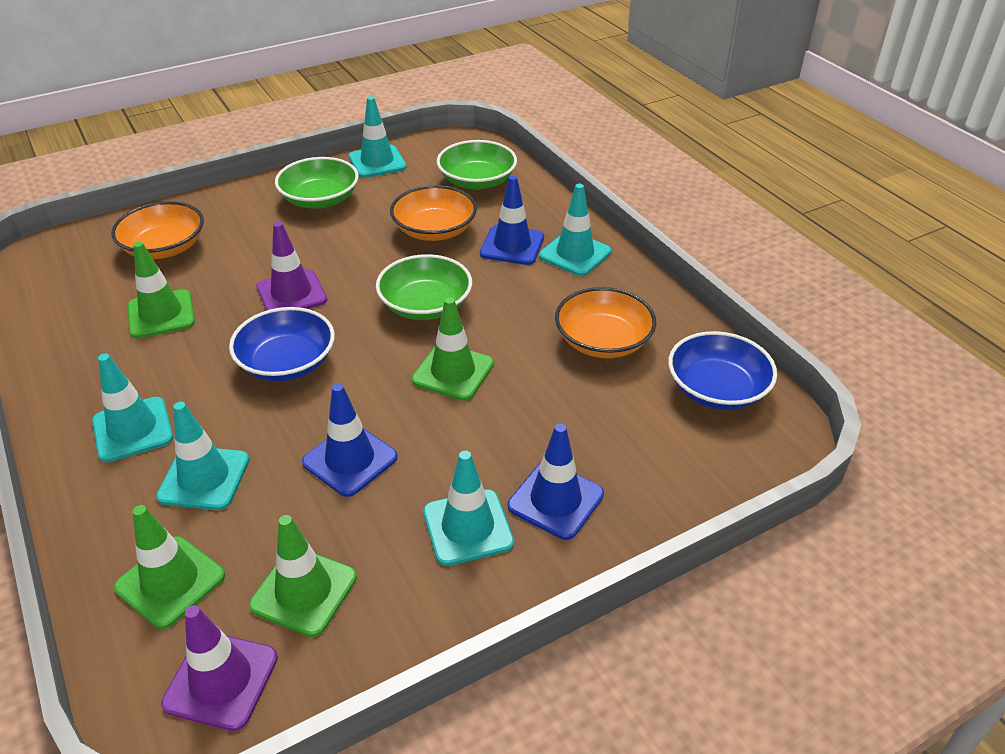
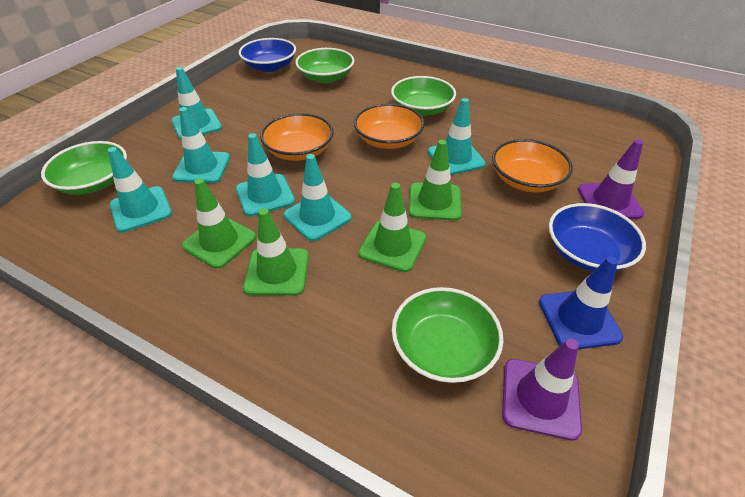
blue traffic cone: 3 -> 1
green bowl: 3 -> 4
turquoise traffic cone: 5 -> 6

